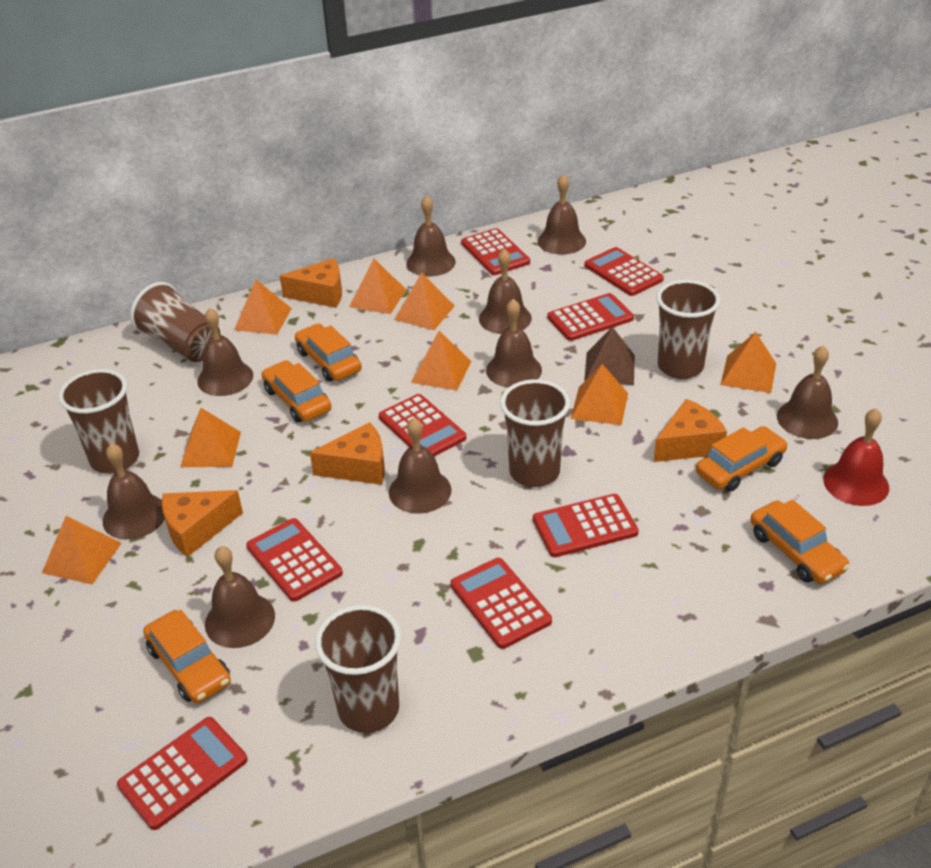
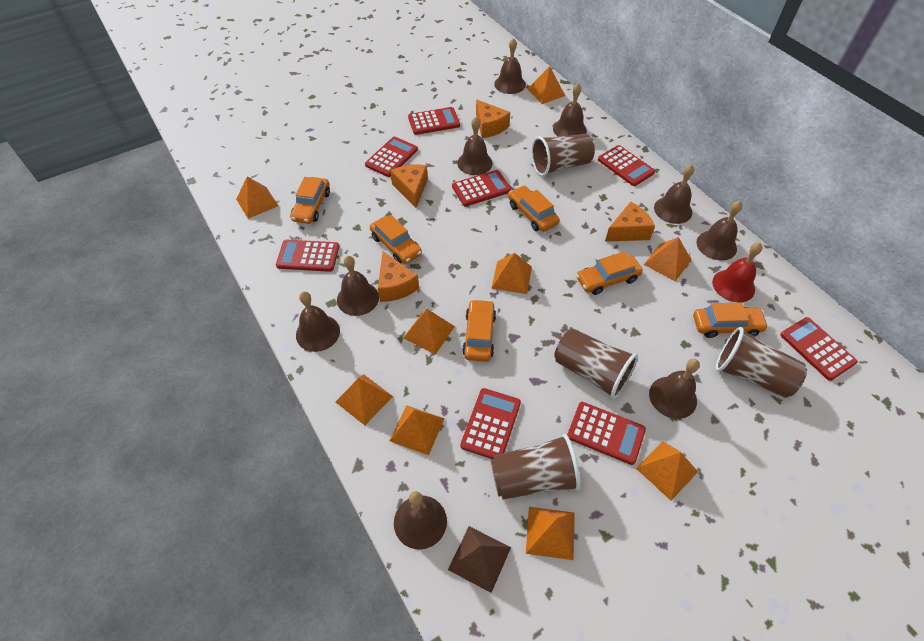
brown cup: 5 -> 4
orange car: 5 -> 6
orange pyramid: 8 -> 9

